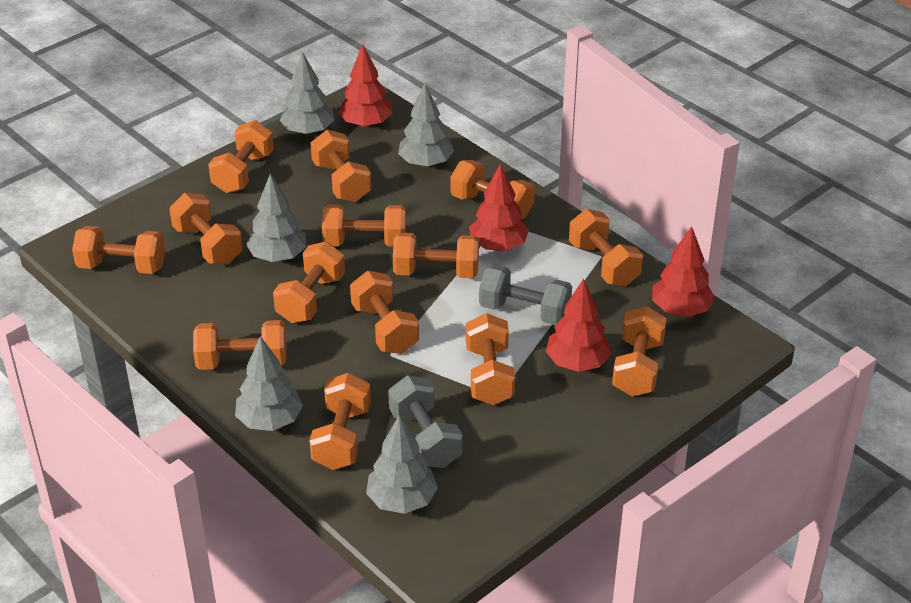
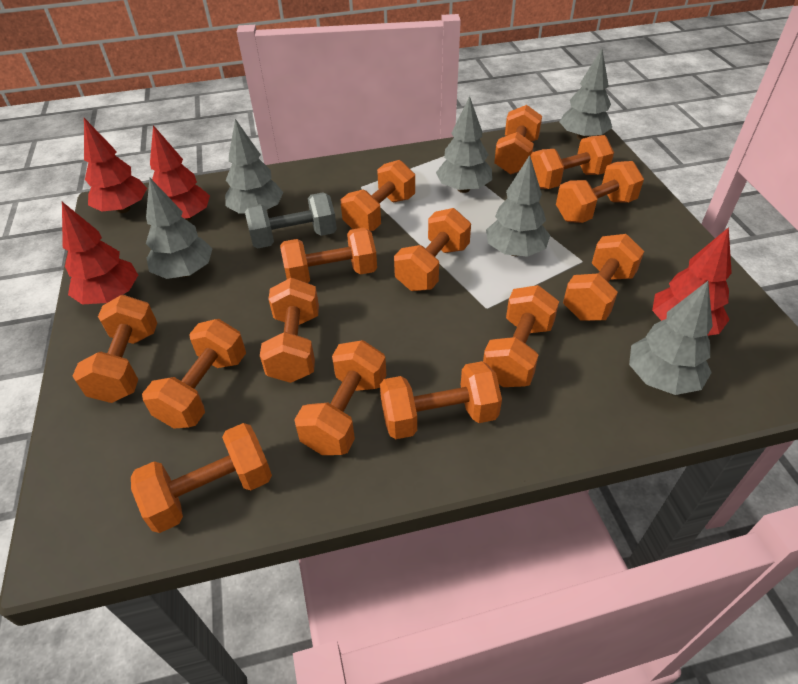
grey dumbbell: 2 -> 1
grey tree: 5 -> 6

